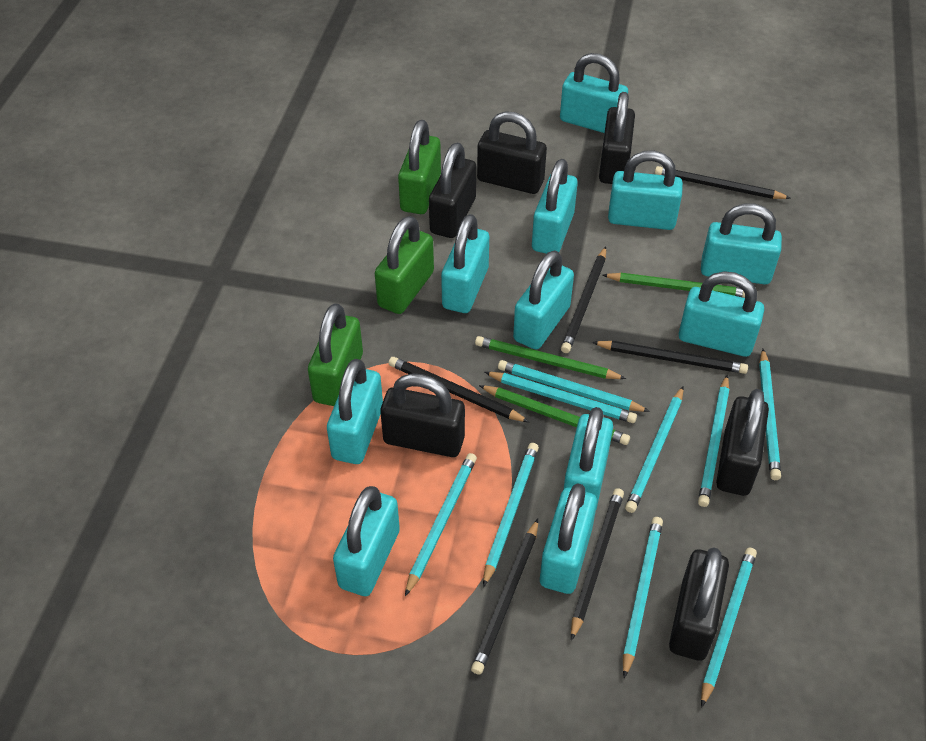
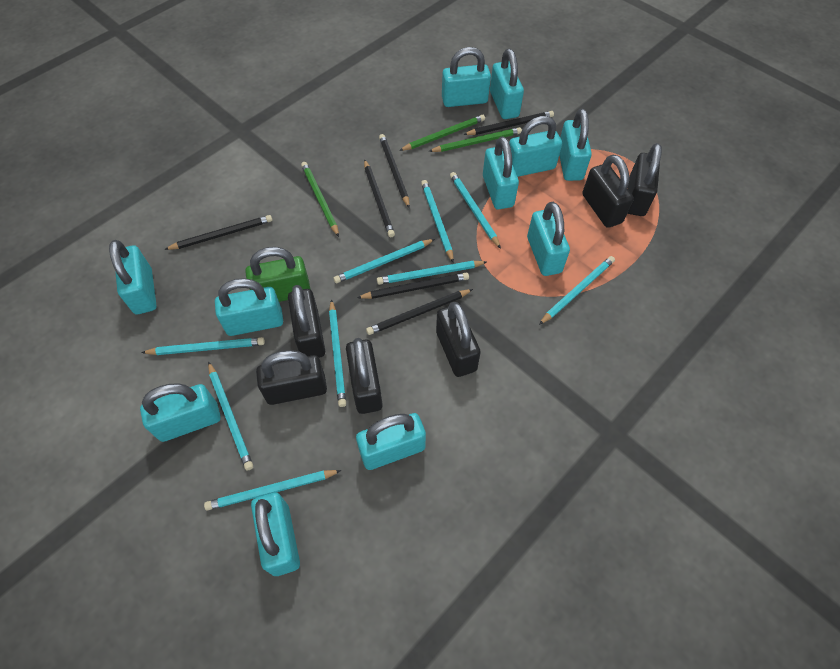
green padlock: 3 -> 1

